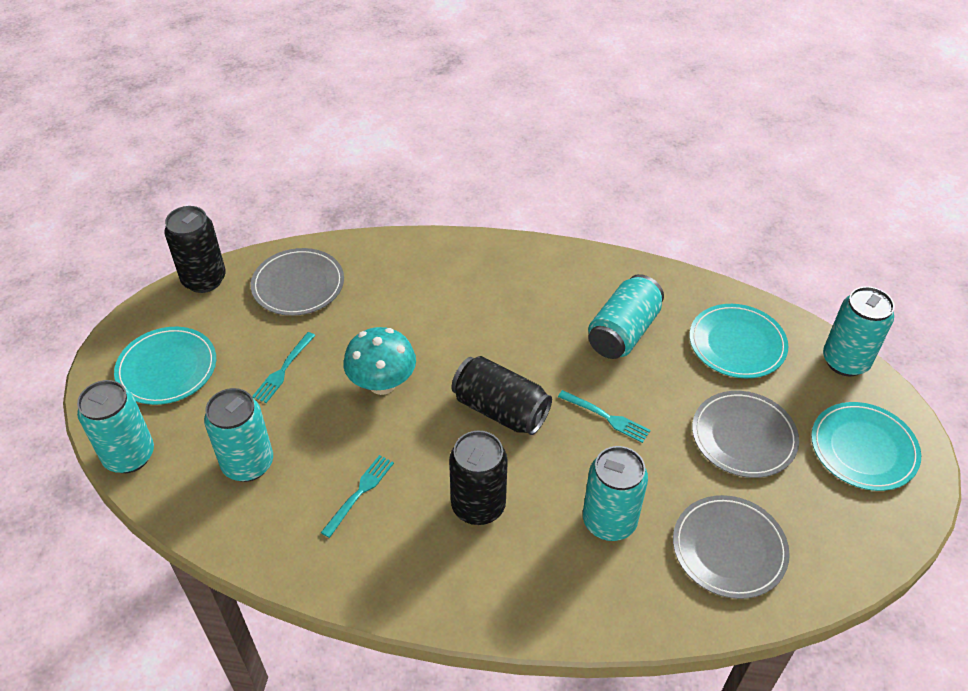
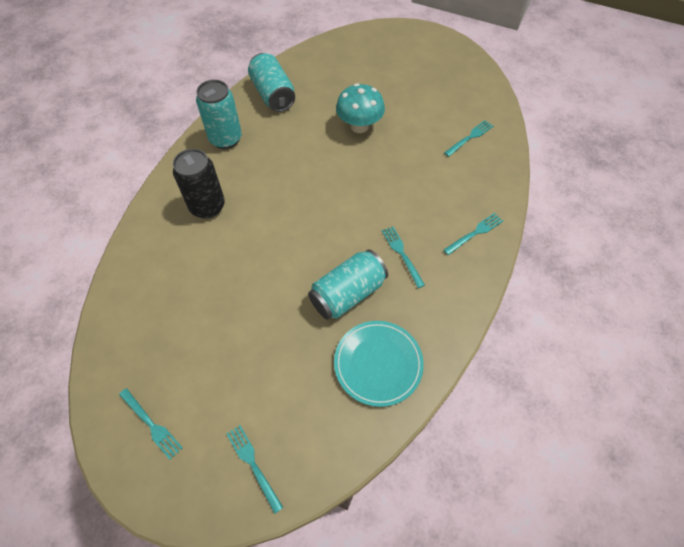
black can: 3 -> 1
grey plate: 3 -> 0
turquoise can: 5 -> 3
turquoise fork: 3 -> 5
turquoise plate: 3 -> 1

